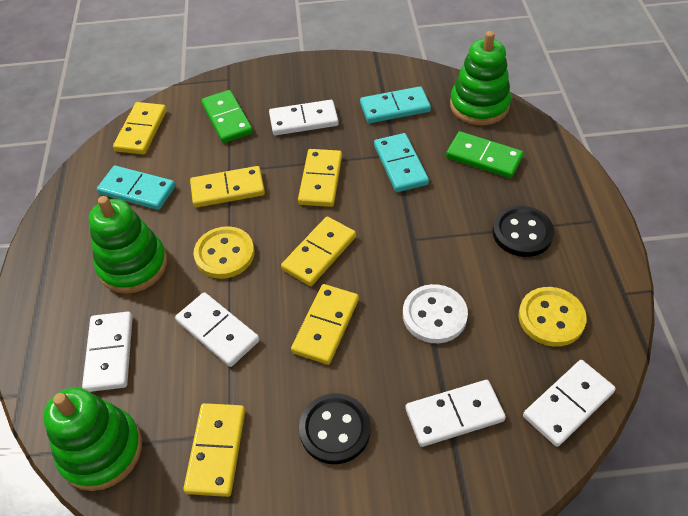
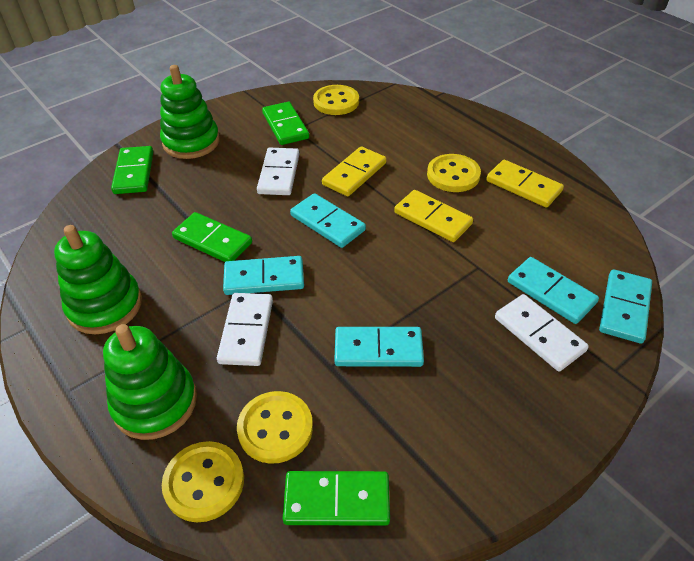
black button: 2 -> 0
green domino: 2 -> 4
turquoise domino: 3 -> 5
white button: 1 -> 0
white domino: 5 -> 3
yellow button: 2 -> 4
yellow domino: 6 -> 3

